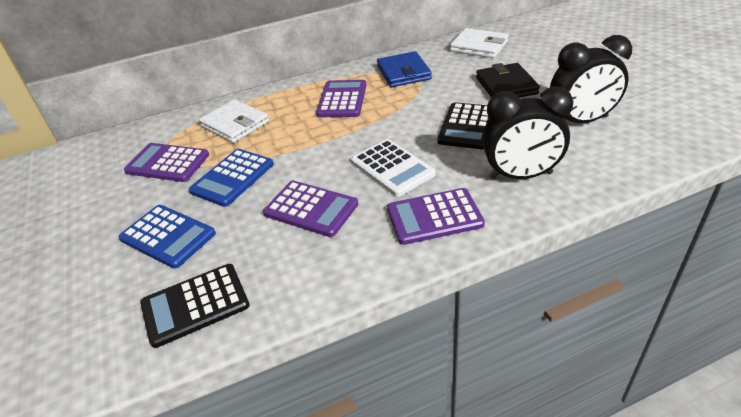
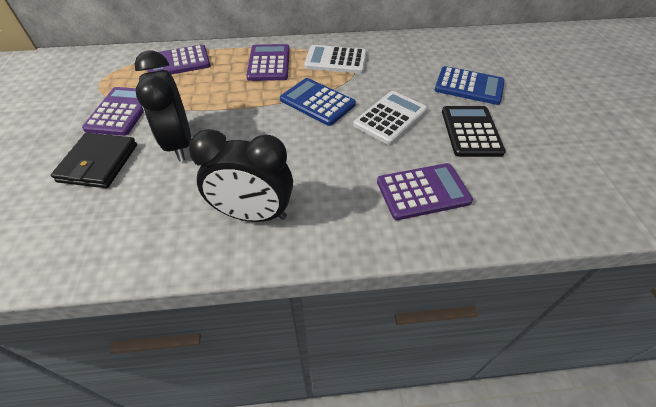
black calculator: 2 -> 1
blue wallet: 1 -> 0
white calculator: 1 -> 2
white wallet: 2 -> 0

